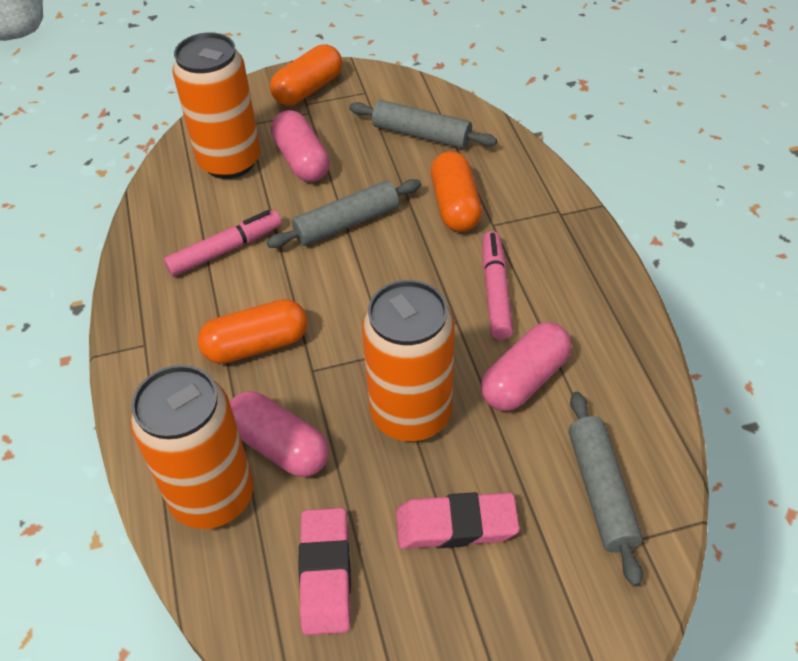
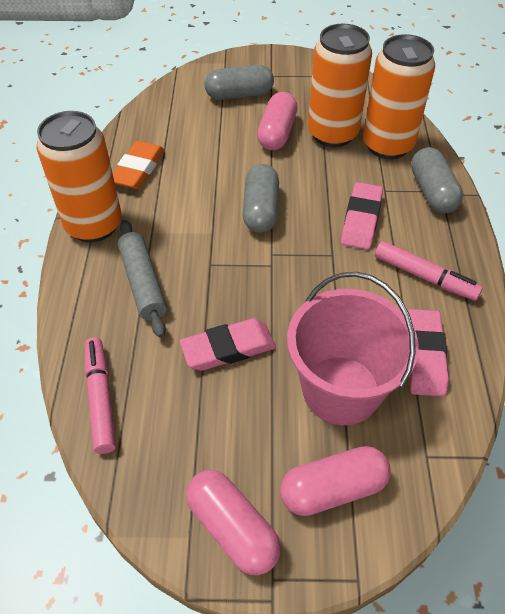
grey capsule: 0 -> 3
grey rolling pin: 3 -> 1
orange capsule: 3 -> 0
orange eraser: 0 -> 1
pink bucket: 0 -> 1
pink eraser: 2 -> 3

